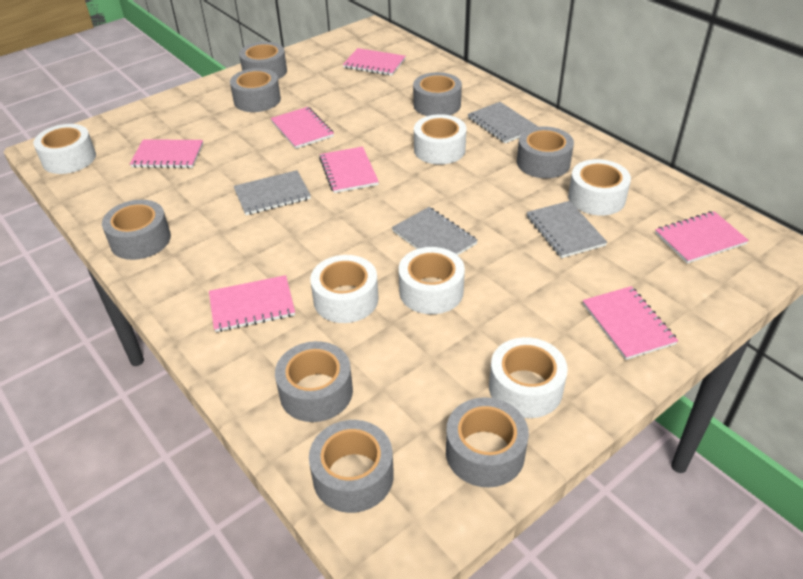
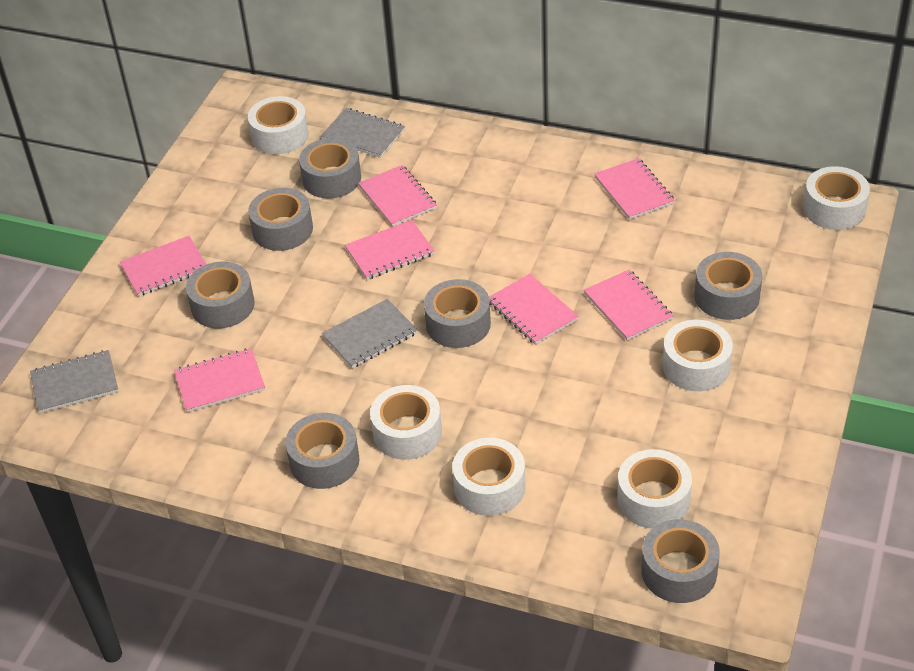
grey notebook: 4 -> 3
grey tape: 8 -> 7

